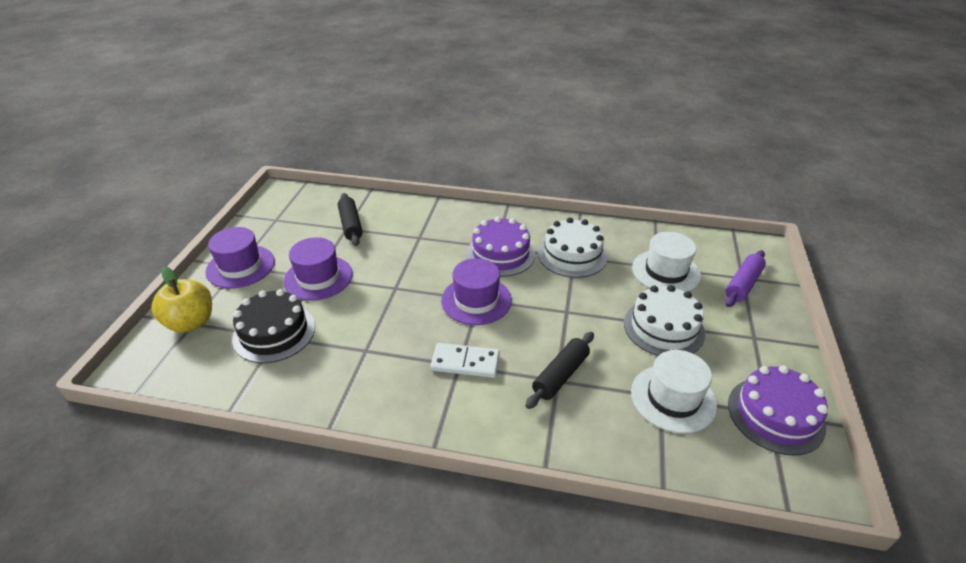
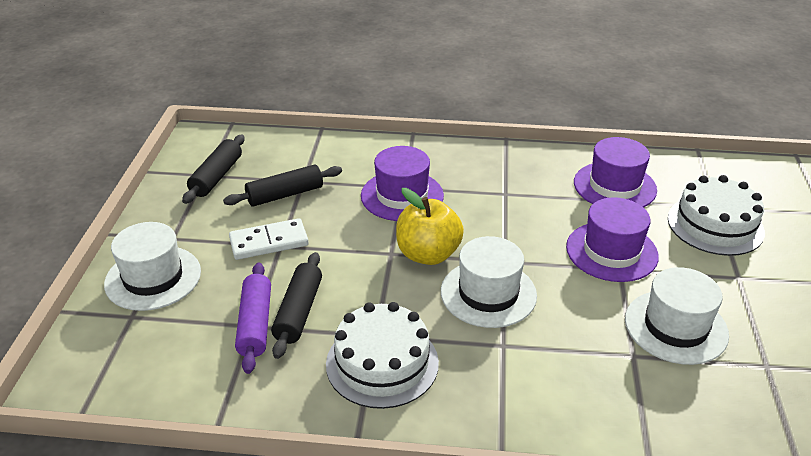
black cake: 1 -> 0
black rolling pin: 2 -> 3
purple cake: 2 -> 0
white hat: 2 -> 3

